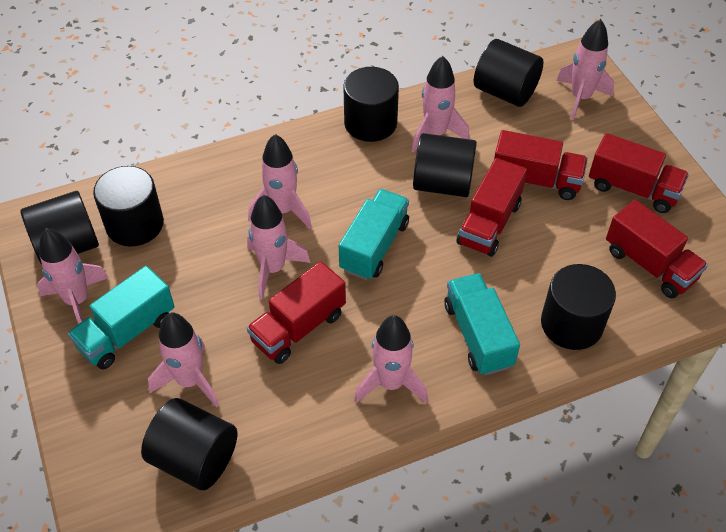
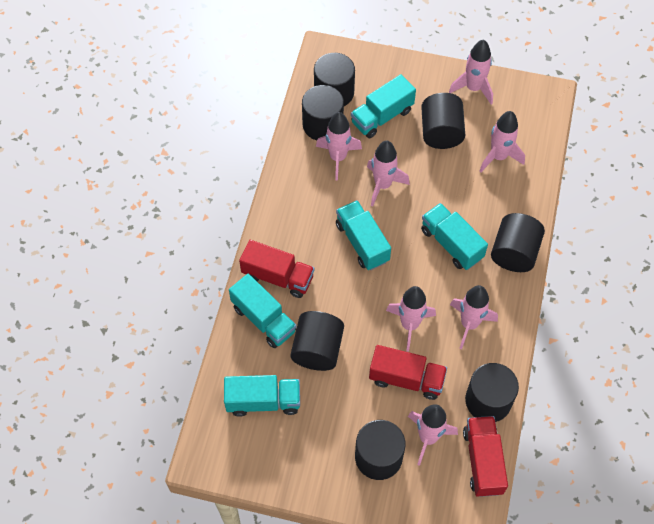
red truck: 5 -> 3
turquoise truck: 3 -> 5

